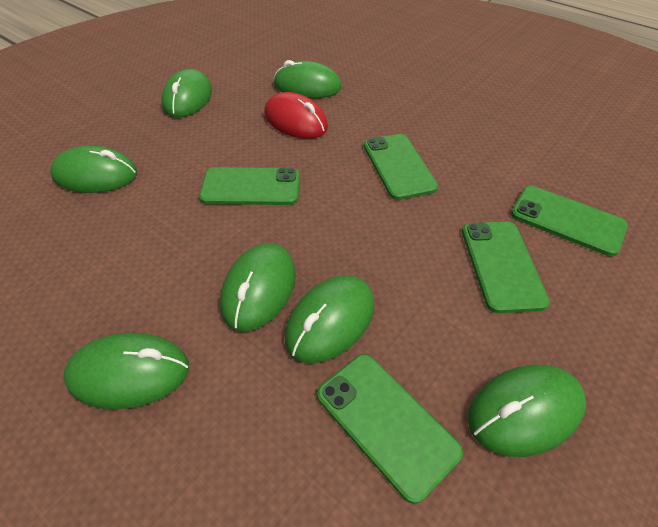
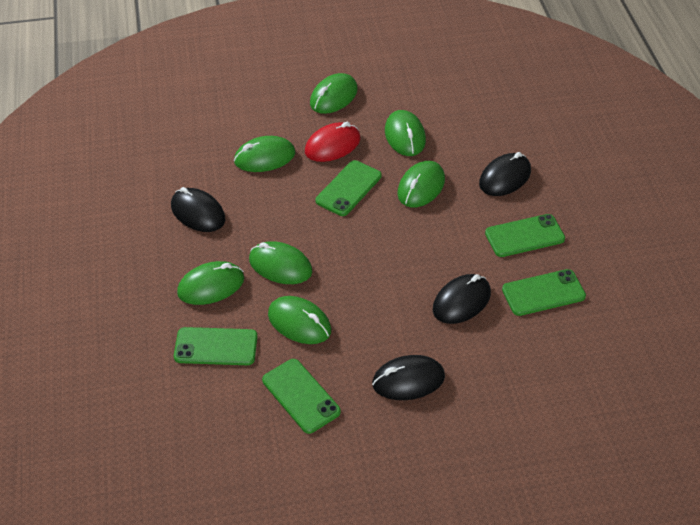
black mouse: 0 -> 4

